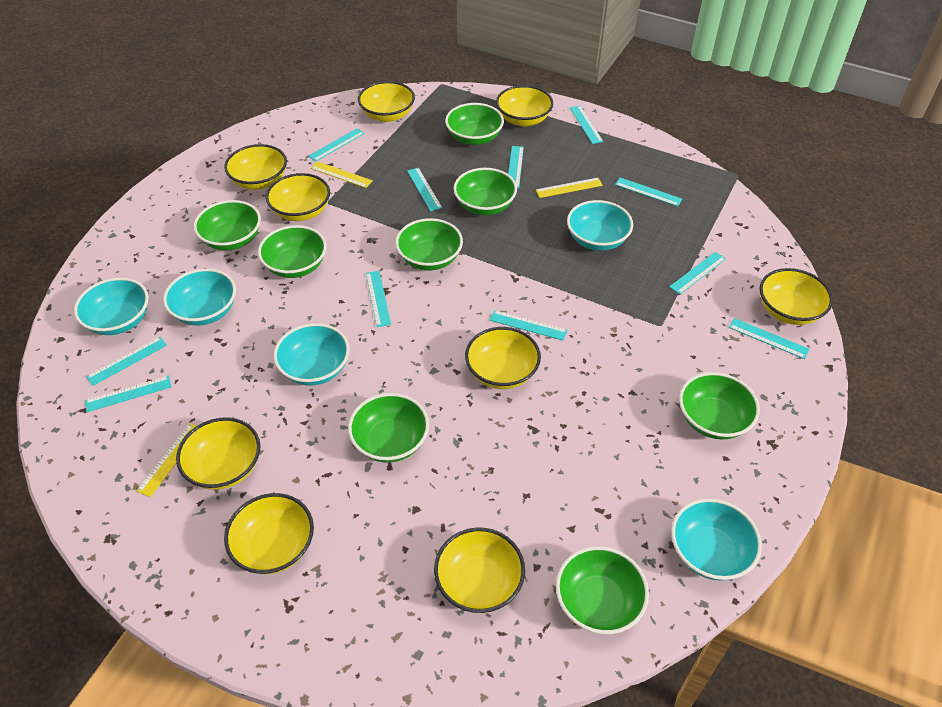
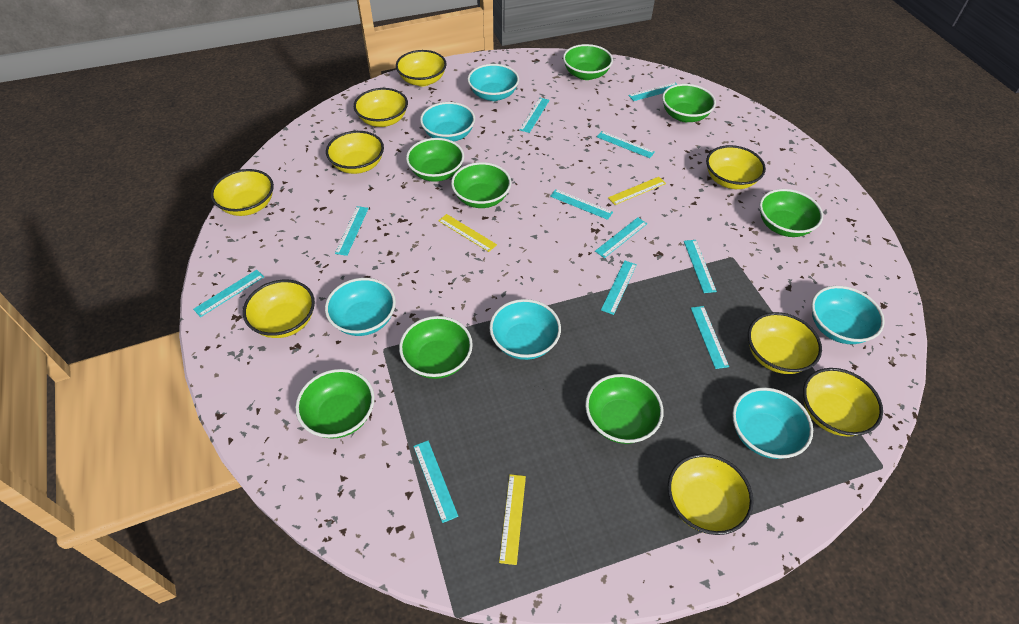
turquoise bowl: 5 -> 6

